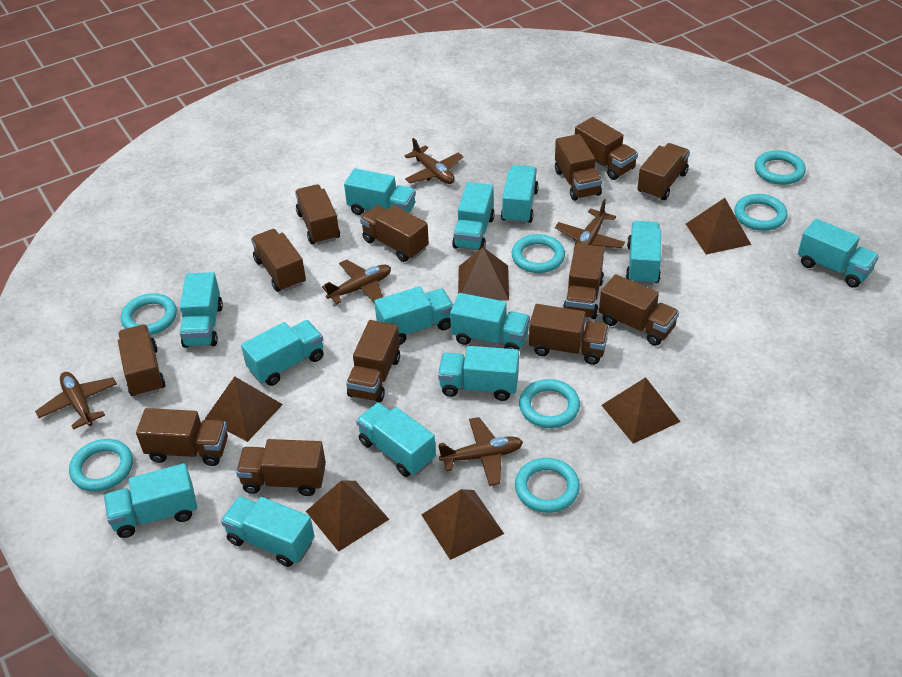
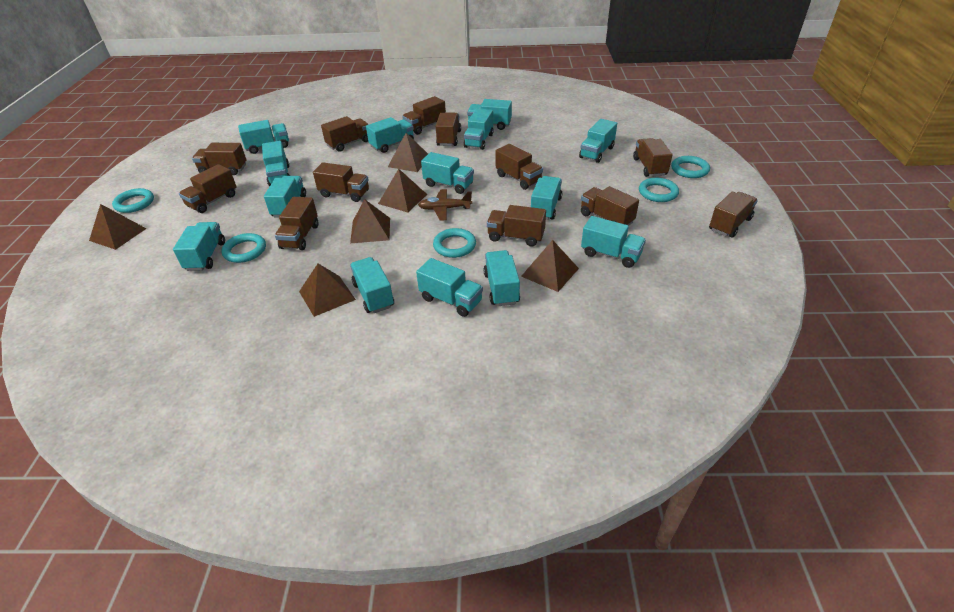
brown plane: 5 -> 1
brown truck: 13 -> 12
turquoise ring: 7 -> 5
turquoise truck: 13 -> 14

